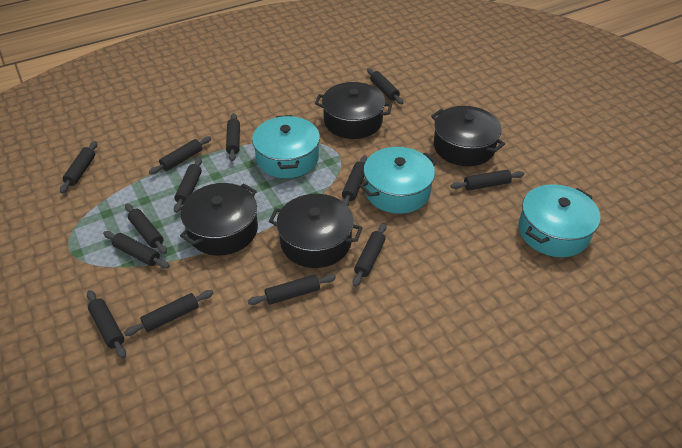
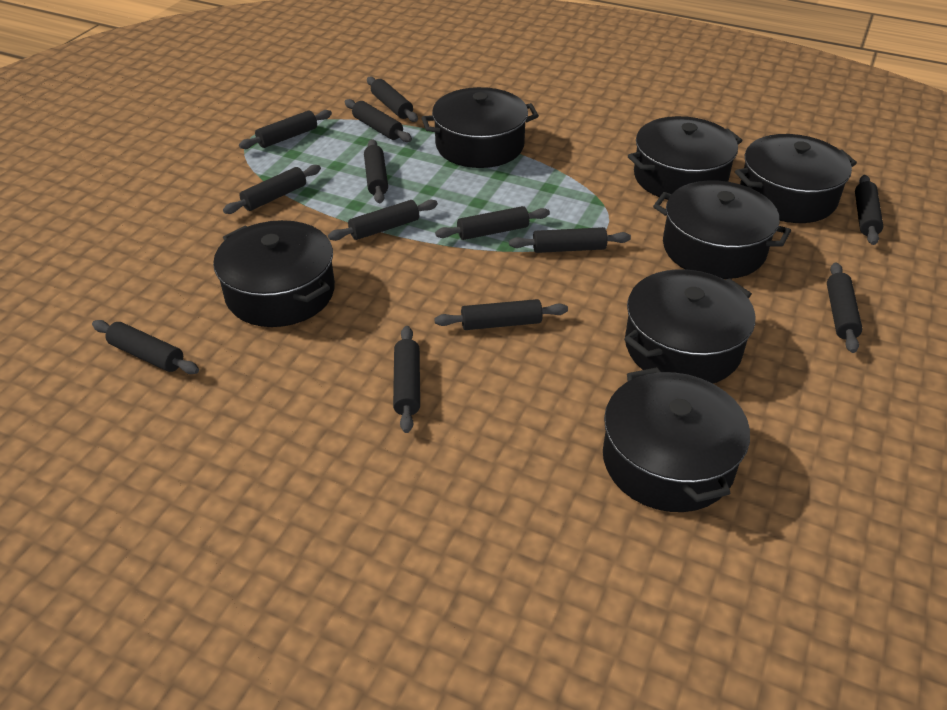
black pot: 4 -> 7
turquoise pot: 3 -> 0

